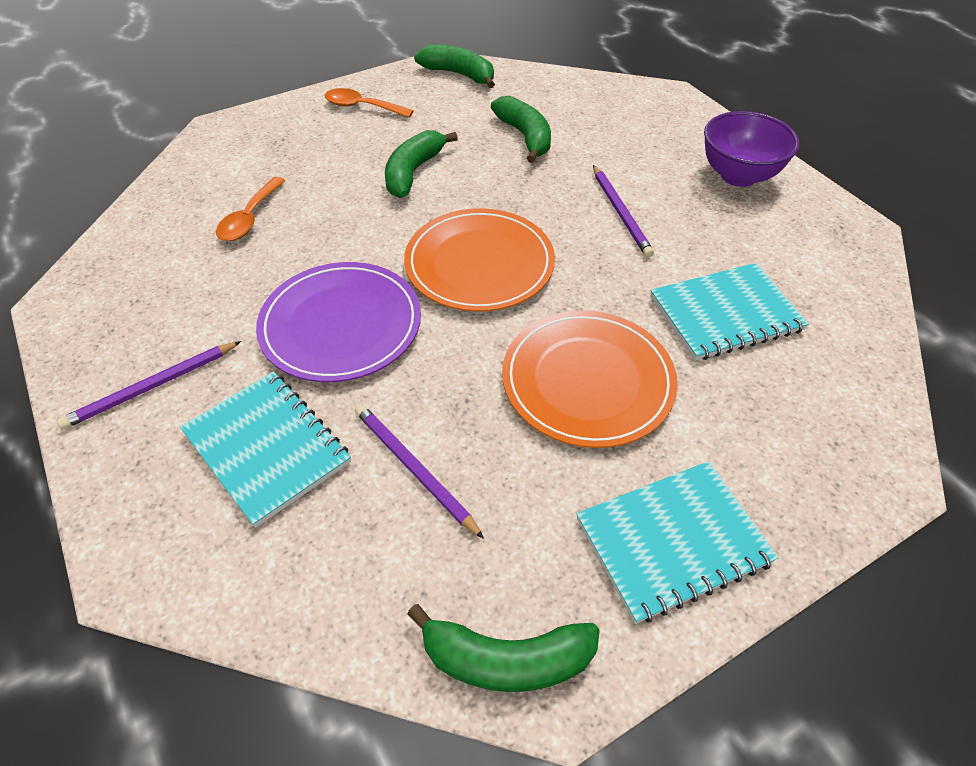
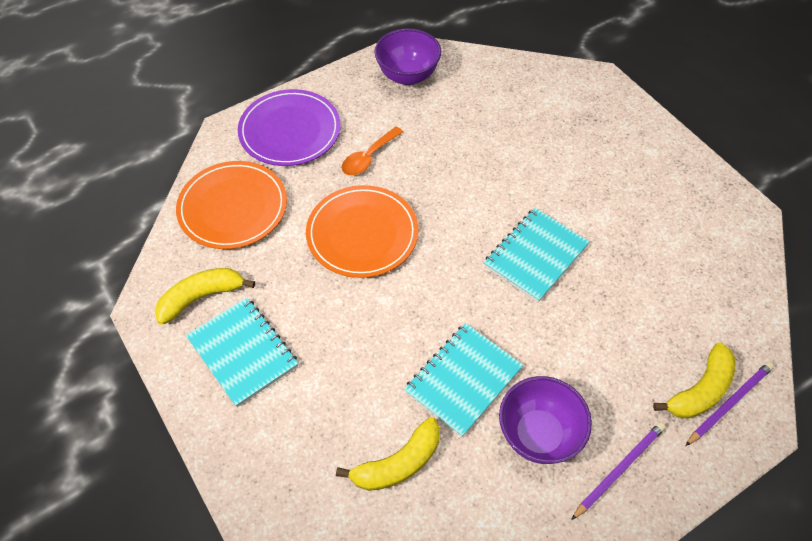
green banana: 4 -> 0
orange spoon: 2 -> 1
purple bowl: 1 -> 2
purple pencil: 3 -> 2
yellow banana: 0 -> 3

